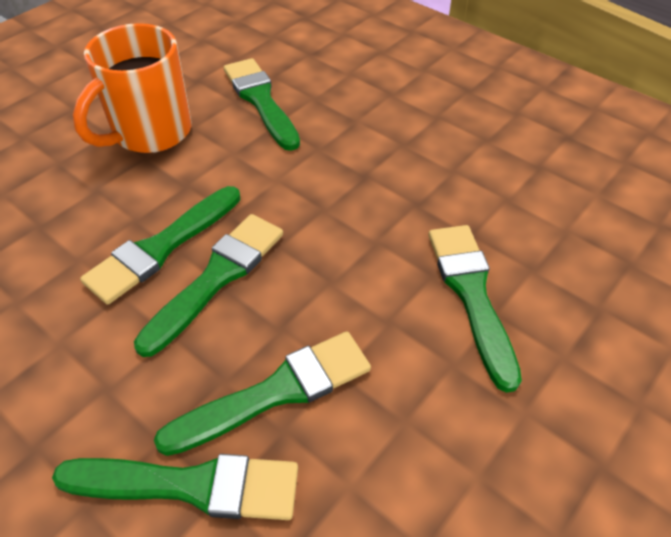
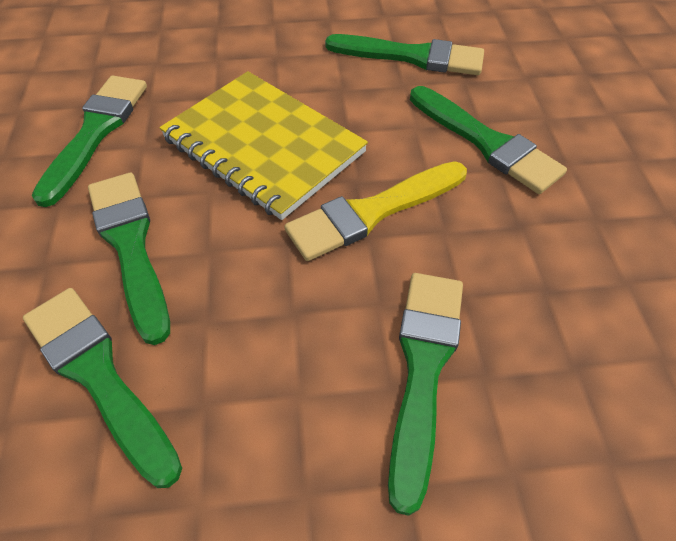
orange mug: 1 -> 0
yellow brush: 0 -> 1
yellow notebook: 0 -> 1

